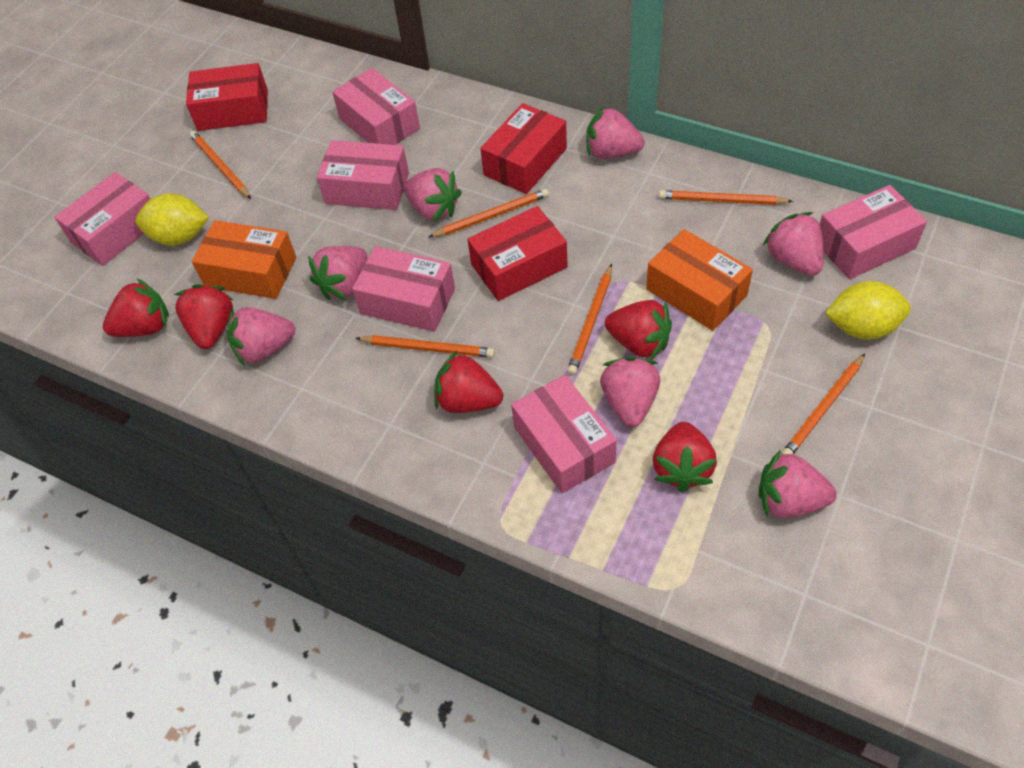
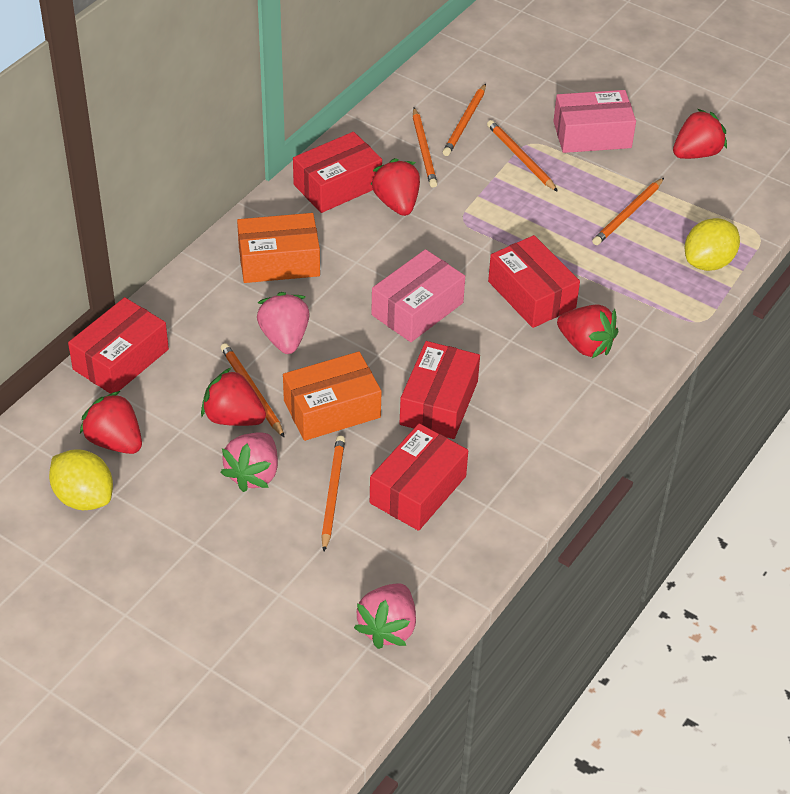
pink box: 6 -> 2
pink strawberry: 7 -> 3
red box: 3 -> 5

